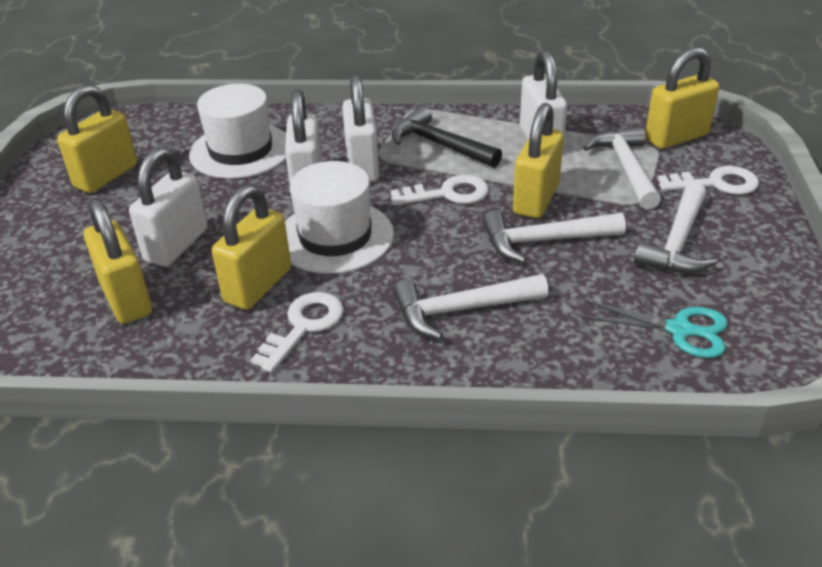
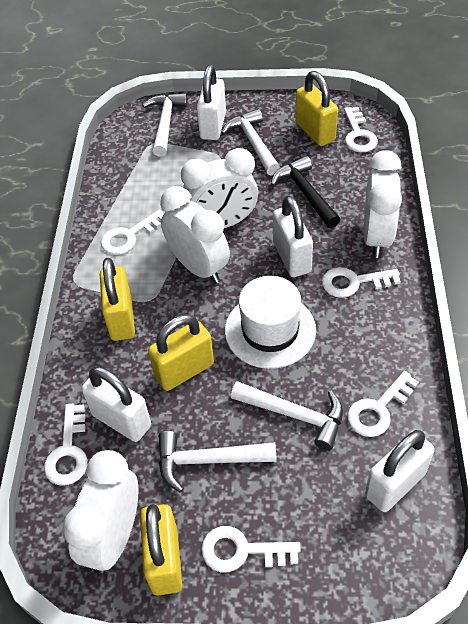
turquoise scissors: 1 -> 0
white clock: 0 -> 4
white hat: 2 -> 1
white key: 3 -> 6
yellow padlock: 5 -> 4

